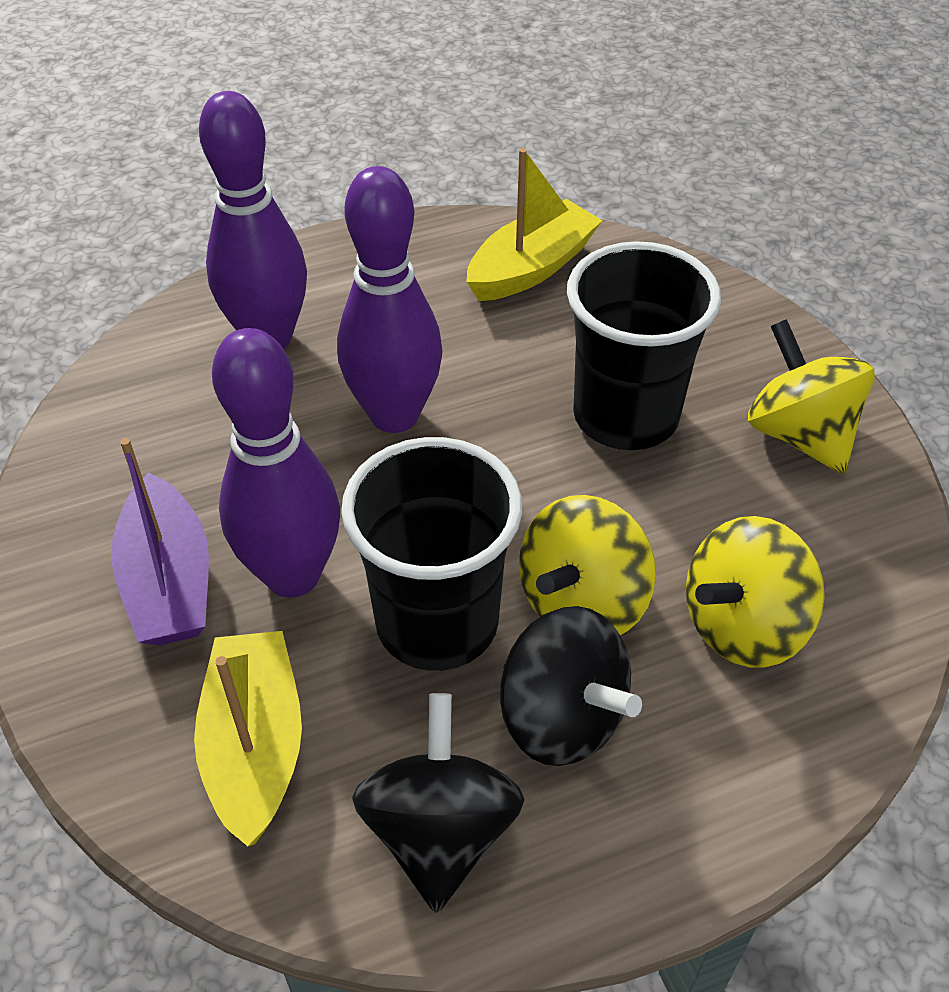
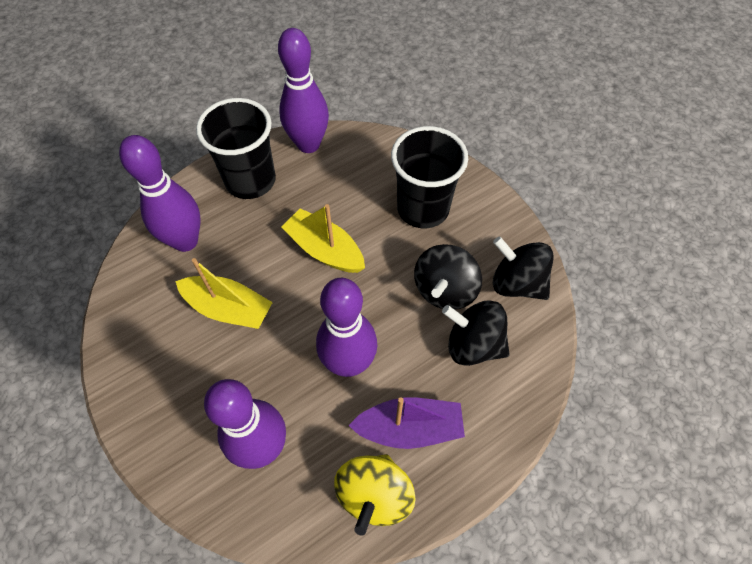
black spinning top: 2 -> 3
purple bowling pin: 3 -> 4
yellow spinning top: 3 -> 1

